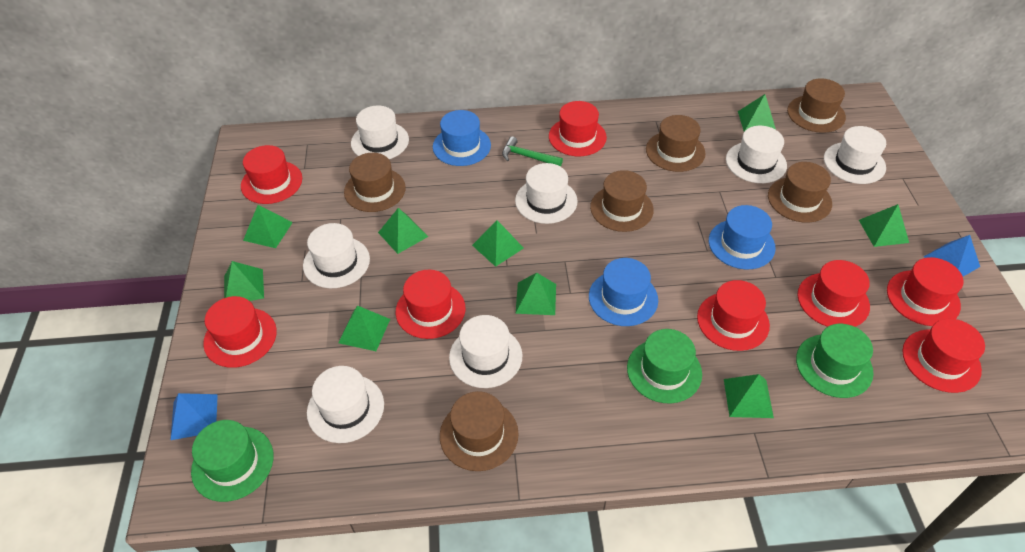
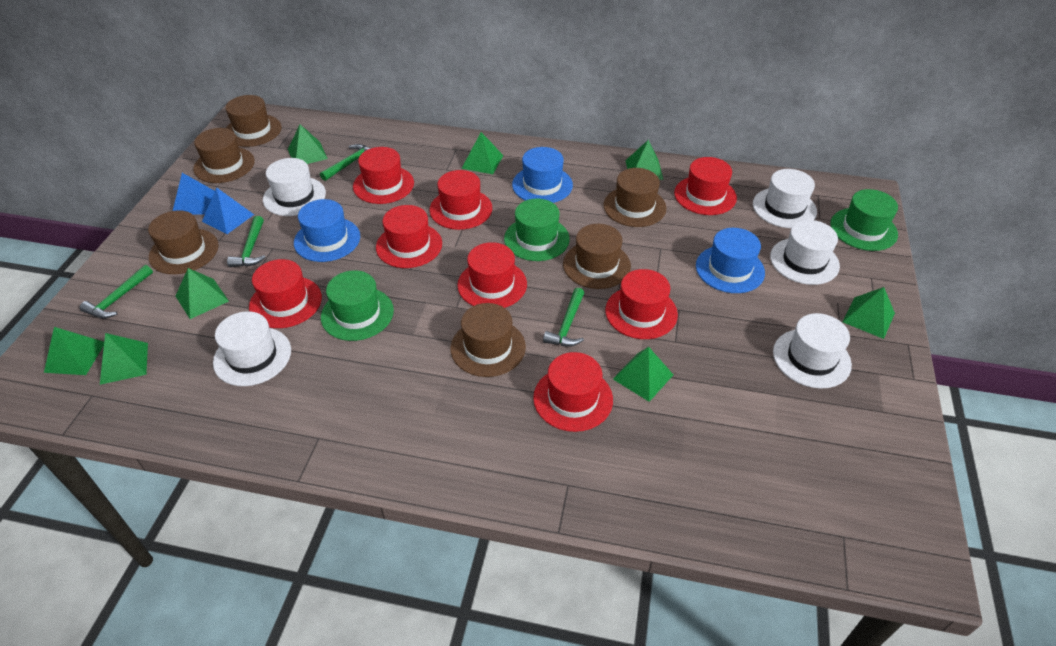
green hammer: 1 -> 4
green pyramid: 9 -> 8
white hat: 7 -> 5

